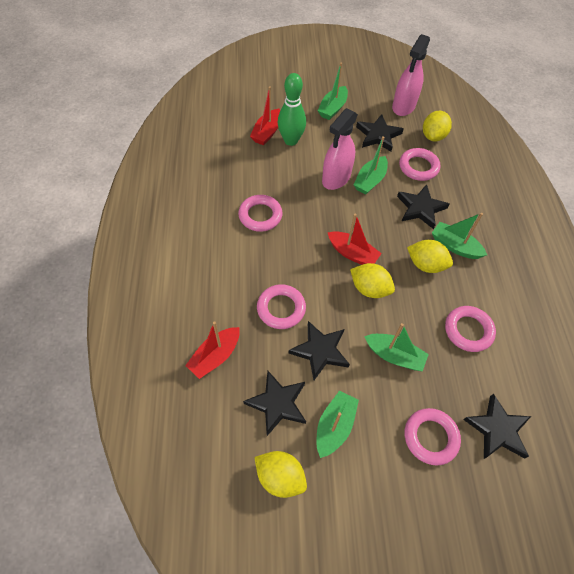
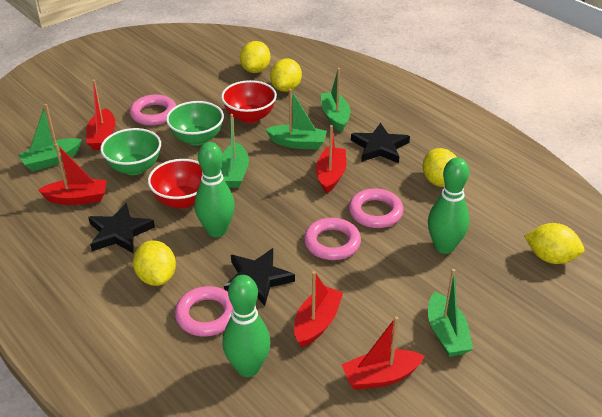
black star: 5 -> 3
green bowl: 0 -> 2
green bowling pin: 1 -> 3
pink ring: 5 -> 4
pink spray bottle: 2 -> 0
red boat: 3 -> 5
red bowl: 0 -> 2
yellow lemon: 4 -> 5

